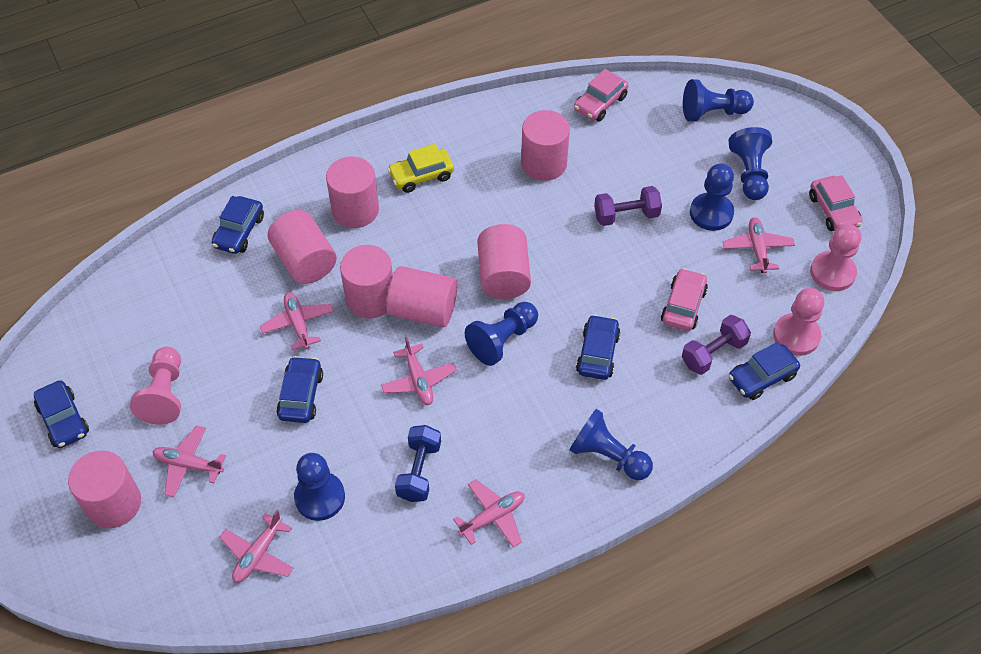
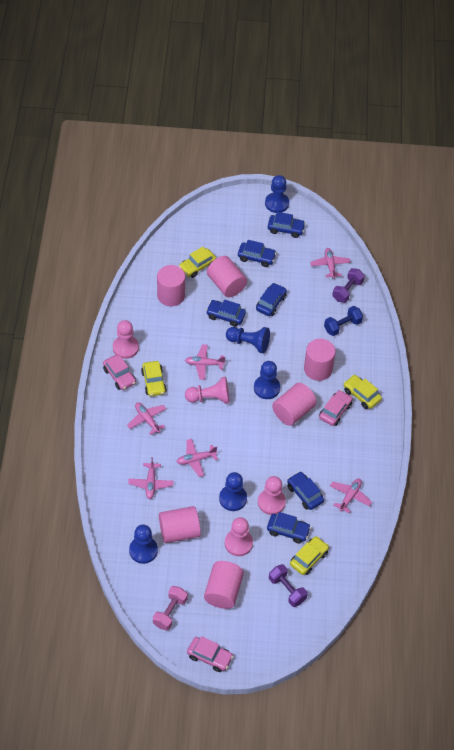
blue car: 5 -> 6
blue pawn: 6 -> 5
pink cylinder: 7 -> 6
pink dumbbell: 0 -> 1
pink pawn: 3 -> 4
yellow car: 1 -> 4

